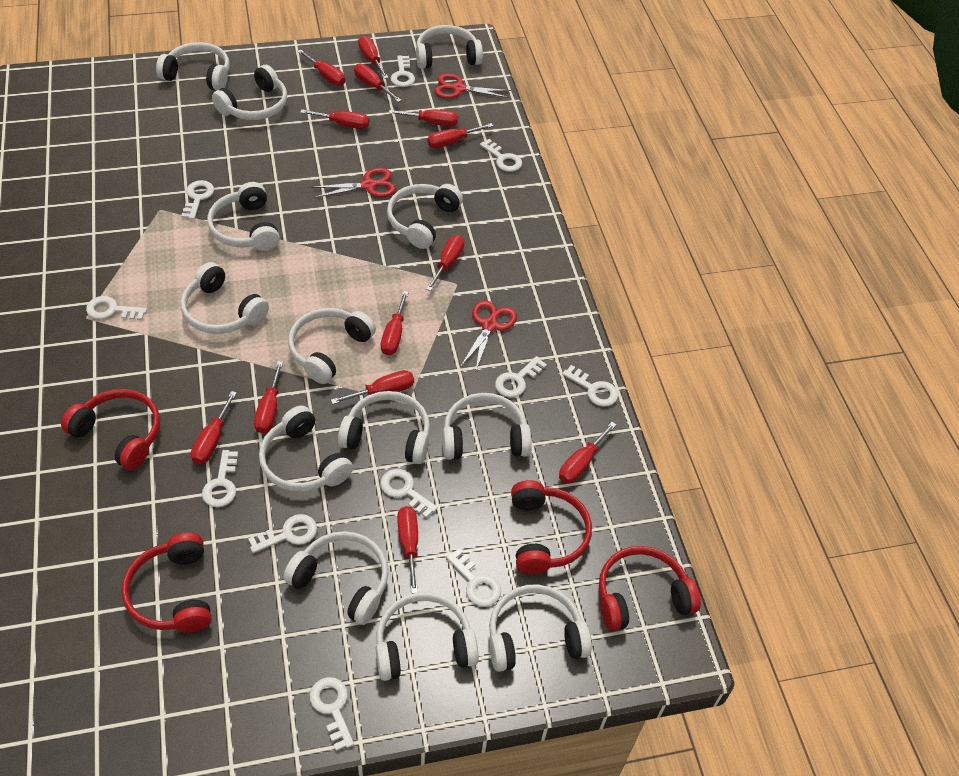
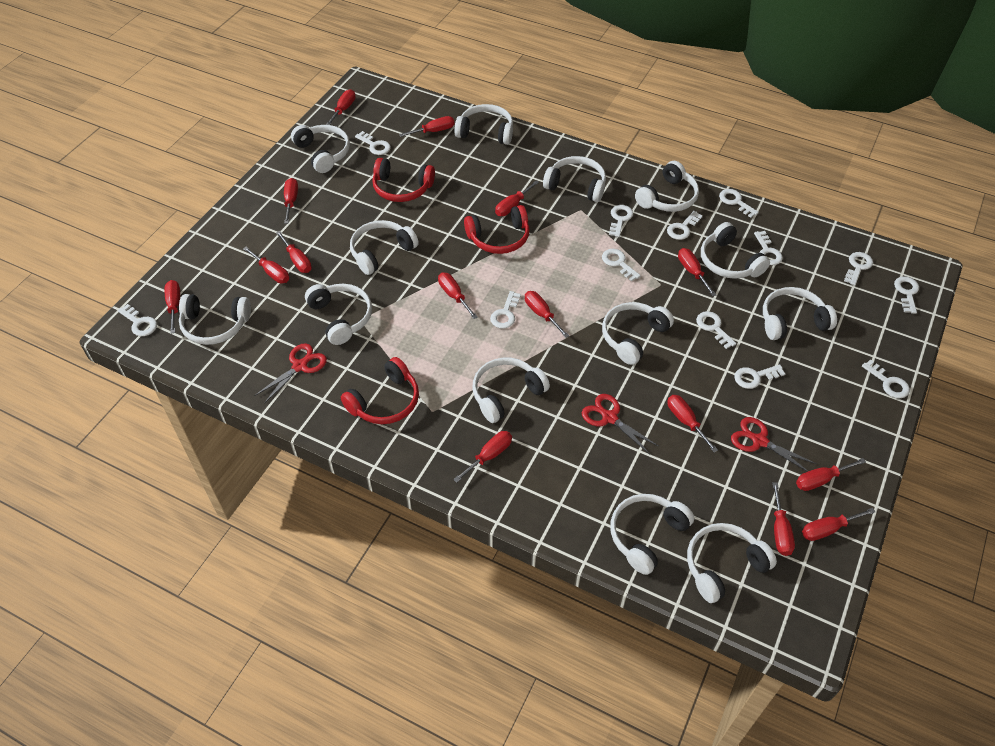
red headphones: 4 -> 3
red screwdriver: 13 -> 15
white key: 11 -> 13

